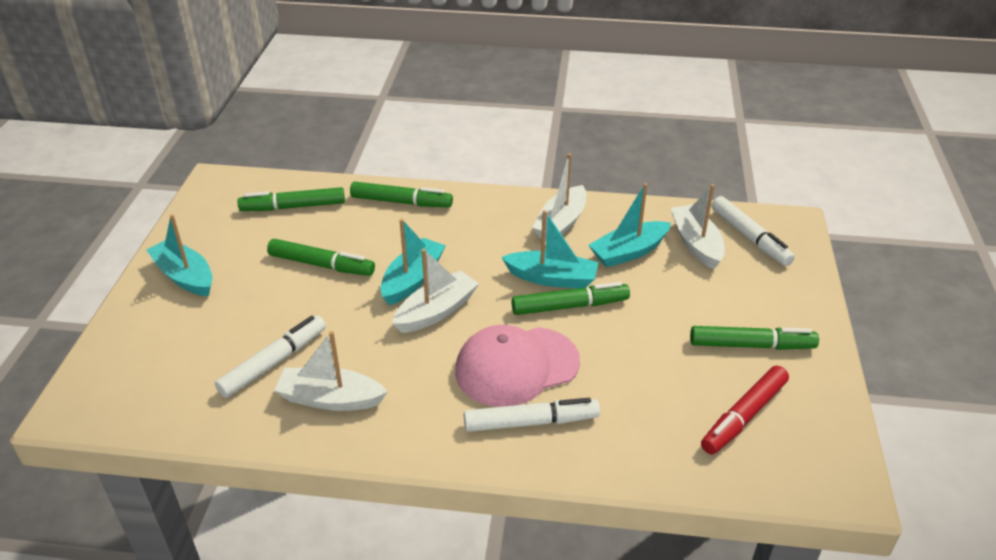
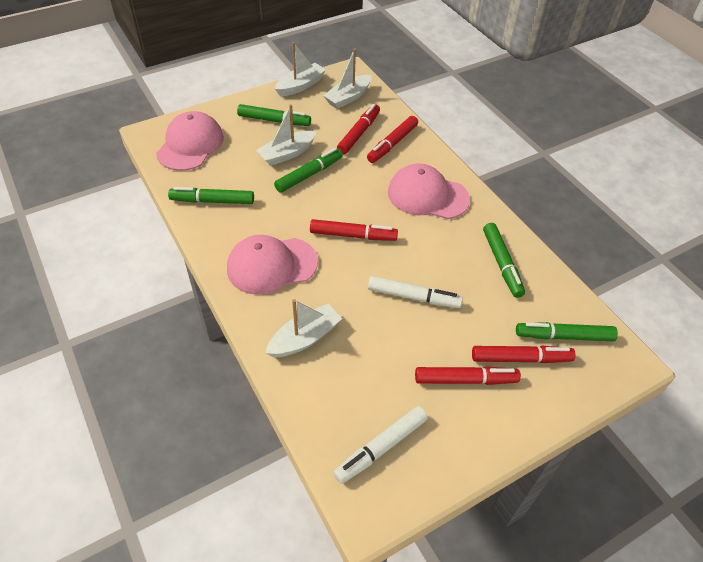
pink cap: 1 -> 3
red marker: 1 -> 5
turquoise boat: 4 -> 0
white marker: 3 -> 2

